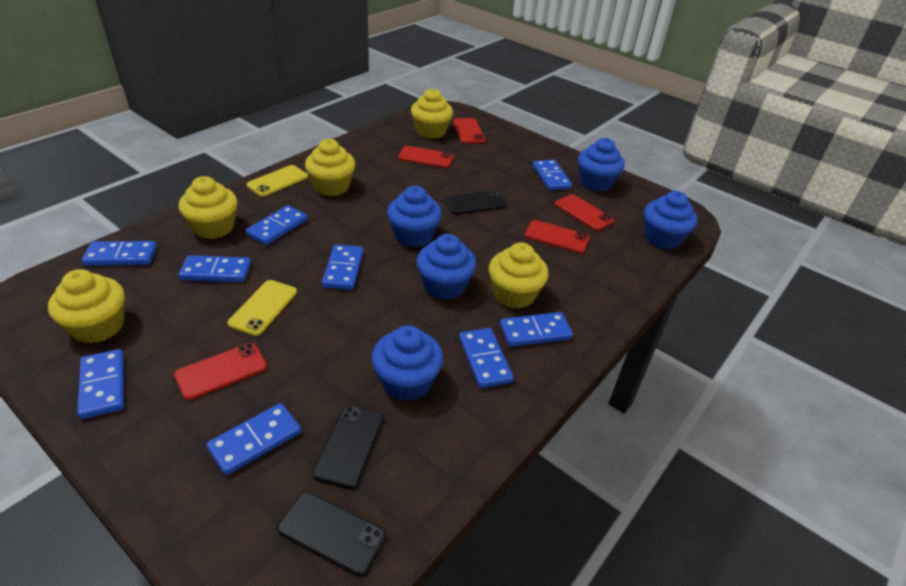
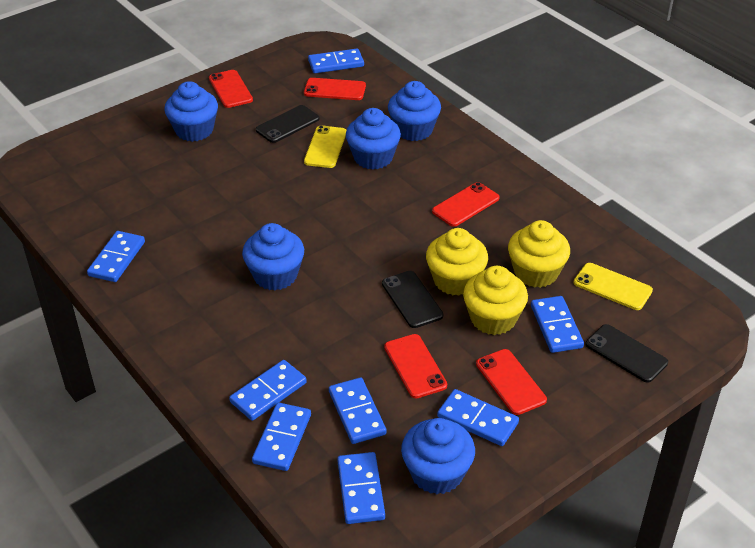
blue domino: 9 -> 8
yellow cupcake: 5 -> 3

